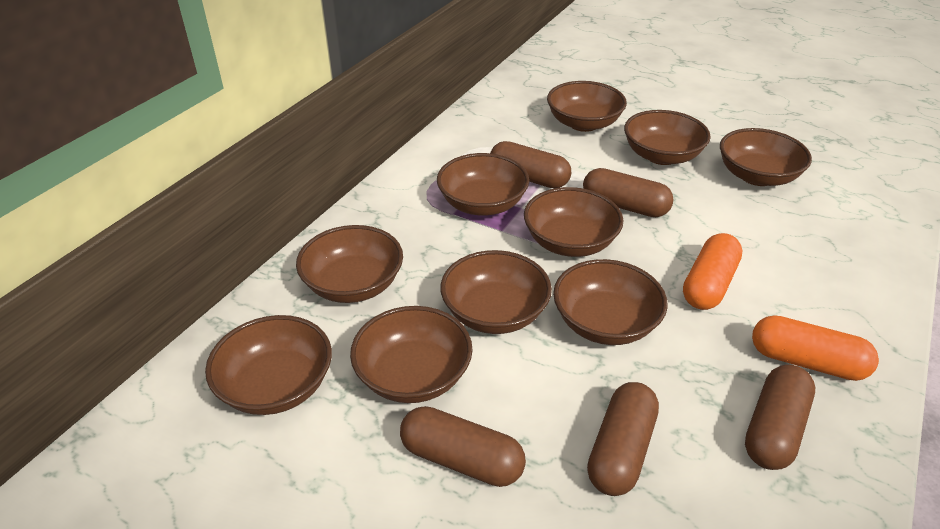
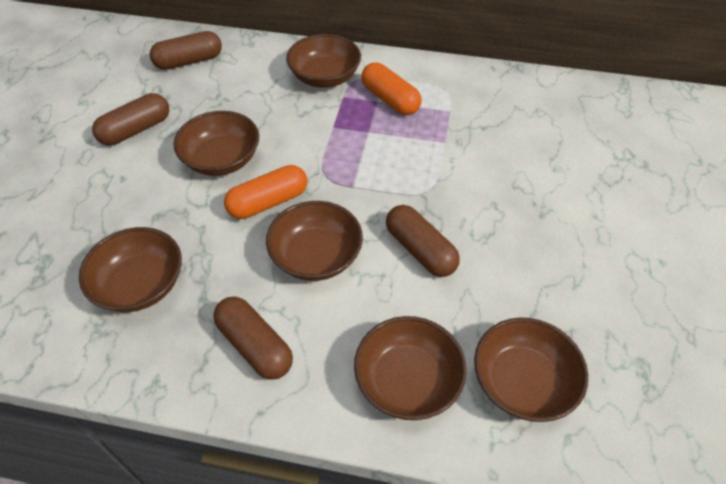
brown bowl: 10 -> 6
brown capsule: 5 -> 4

